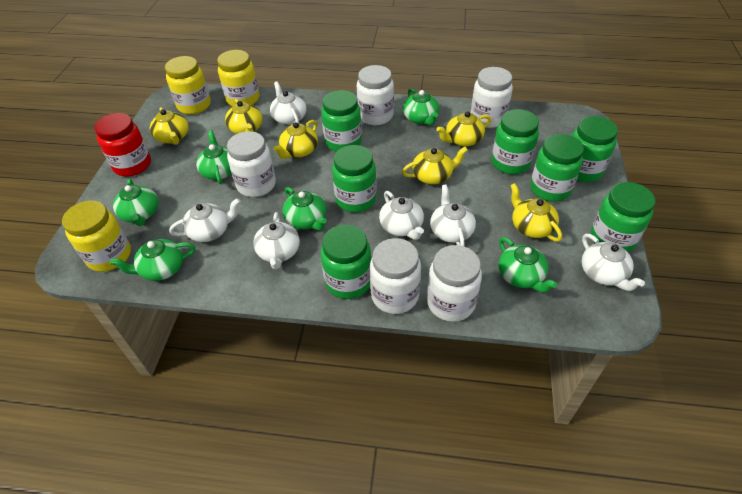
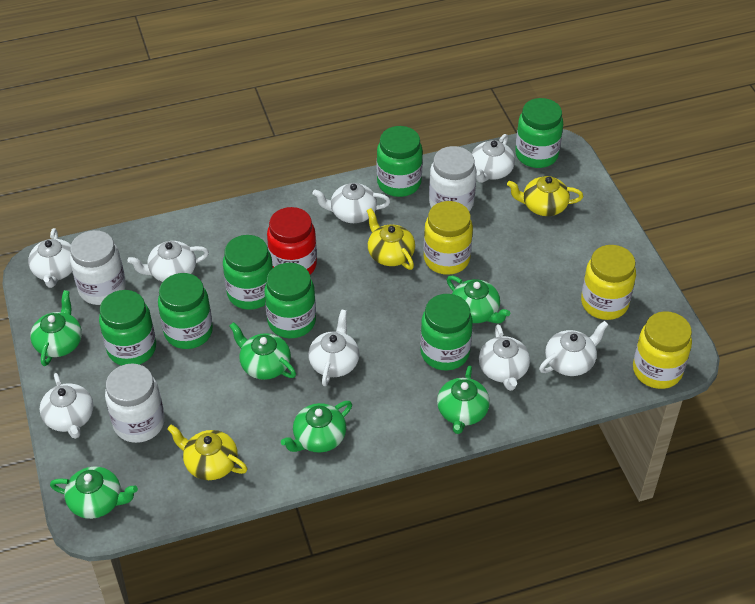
white jar: 5 -> 3
white teapot: 6 -> 8
yellow teapot: 6 -> 3

